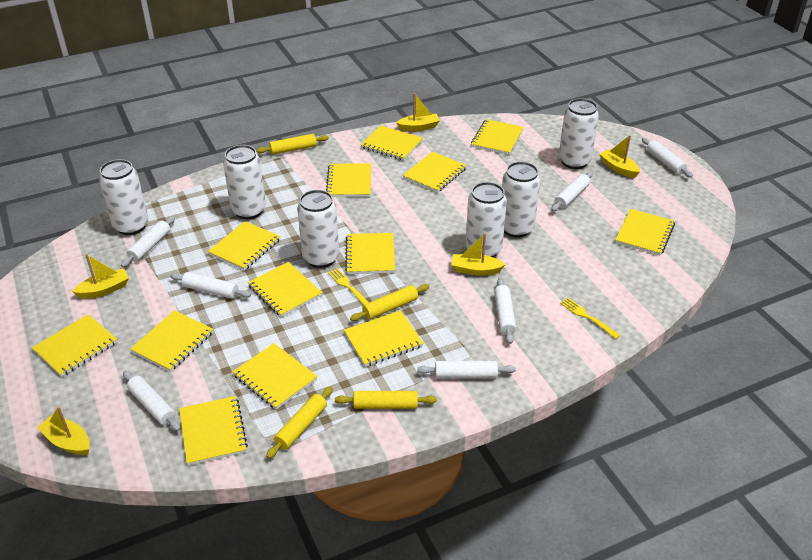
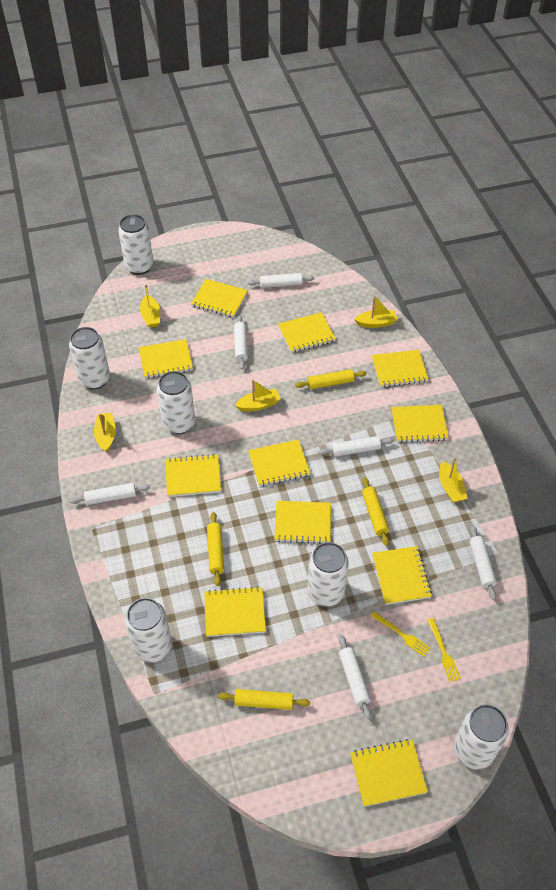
white rolling pin: 7 -> 6
yellow notebook: 13 -> 11

